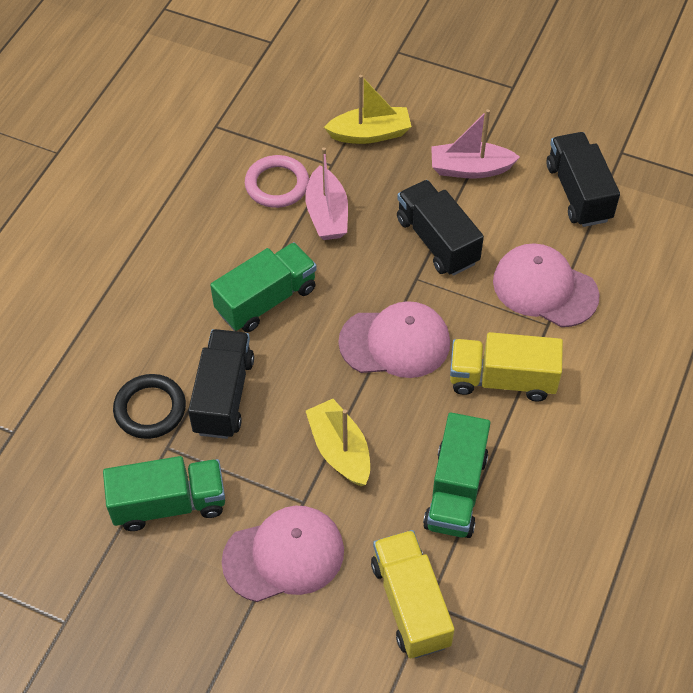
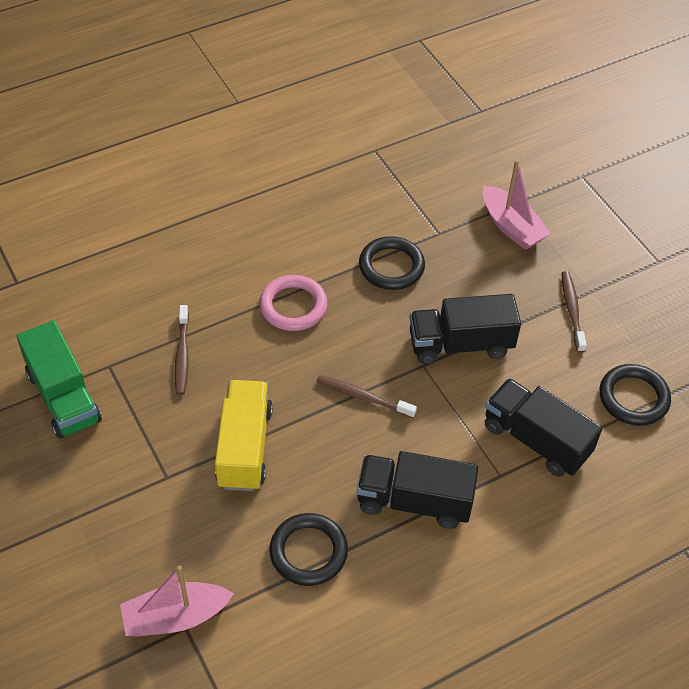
black ring: 1 -> 3
brown toothbrush: 0 -> 3
green truck: 3 -> 1
pink cap: 3 -> 0
yellow boat: 2 -> 0
yellow truck: 2 -> 1

